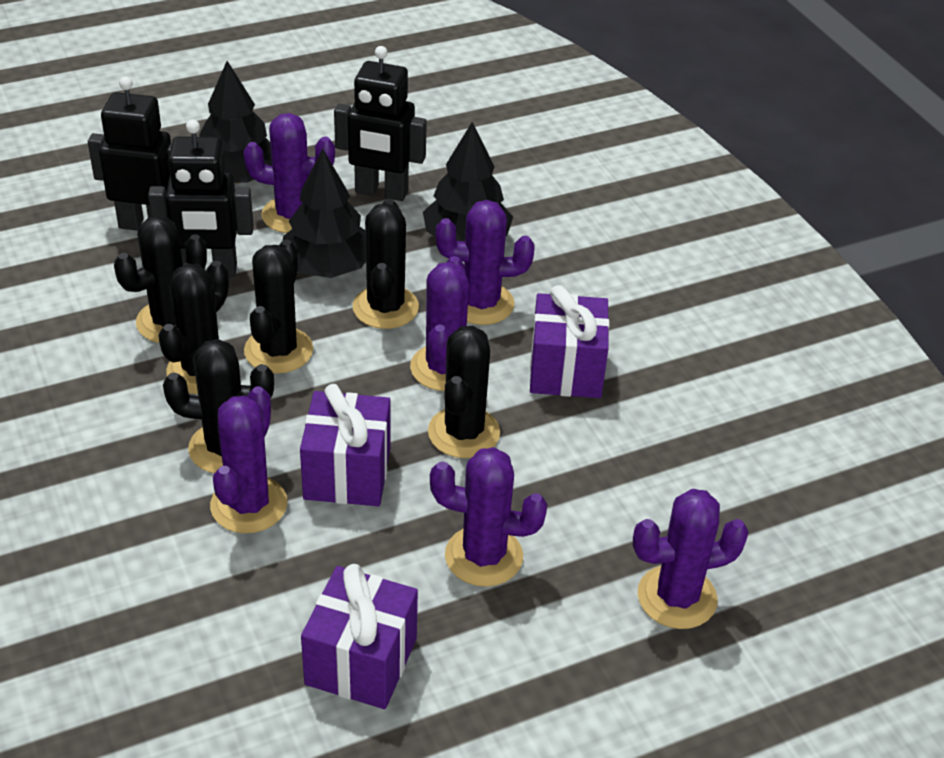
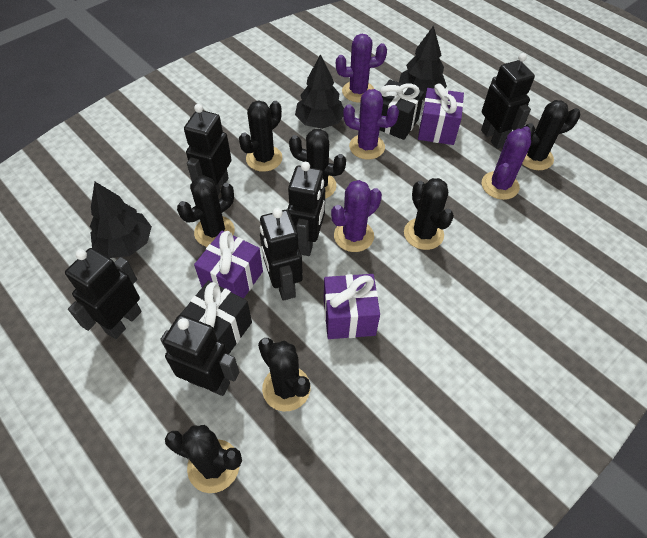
black cactus: 6 -> 7
black gift: 0 -> 2
black robot: 3 -> 6
purple cactus: 6 -> 4

